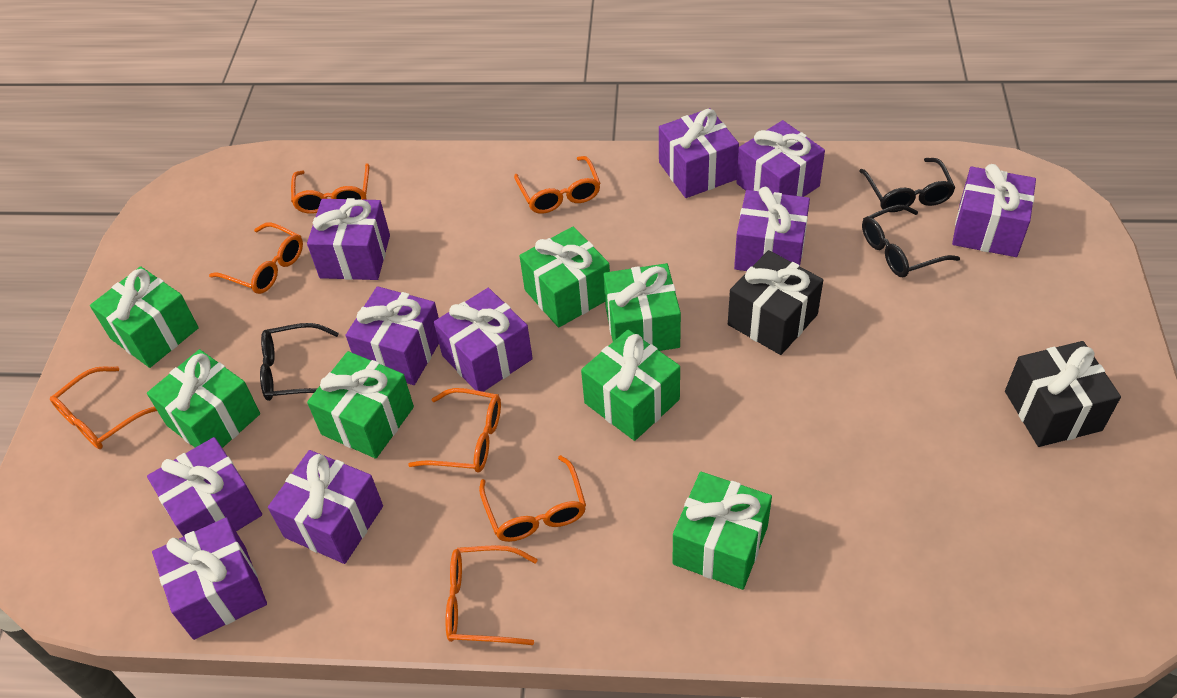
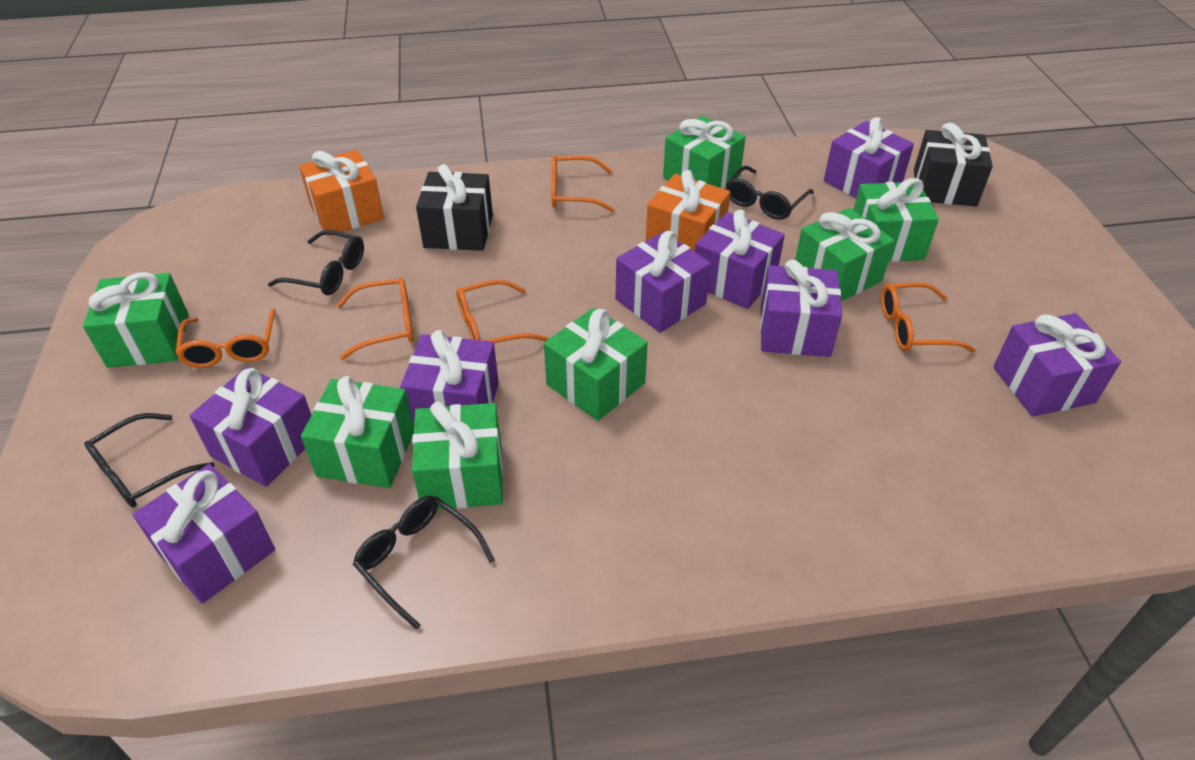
black glasses: 3 -> 4
orange gift: 0 -> 2
orange glasses: 7 -> 5
purple gift: 10 -> 8

